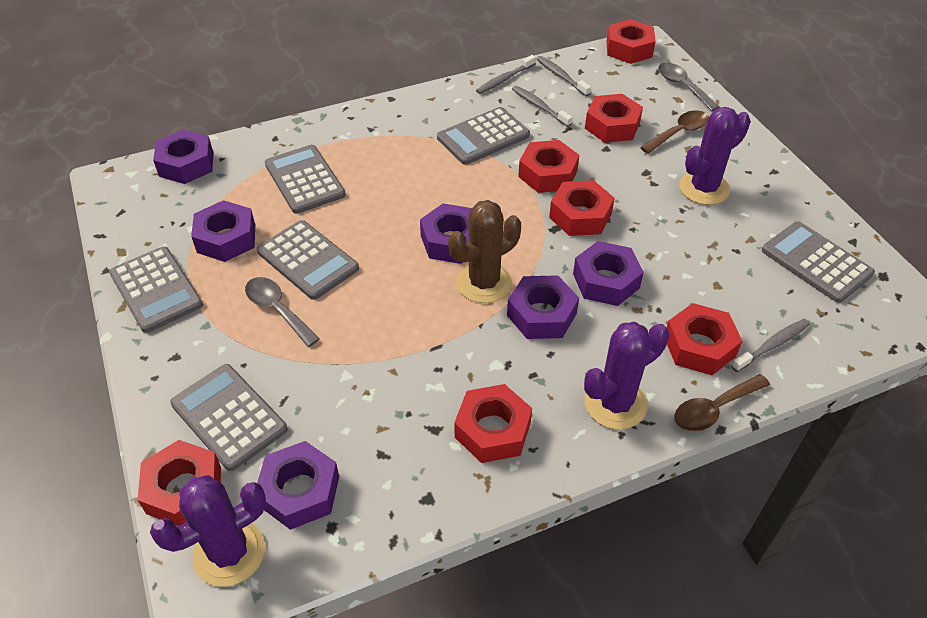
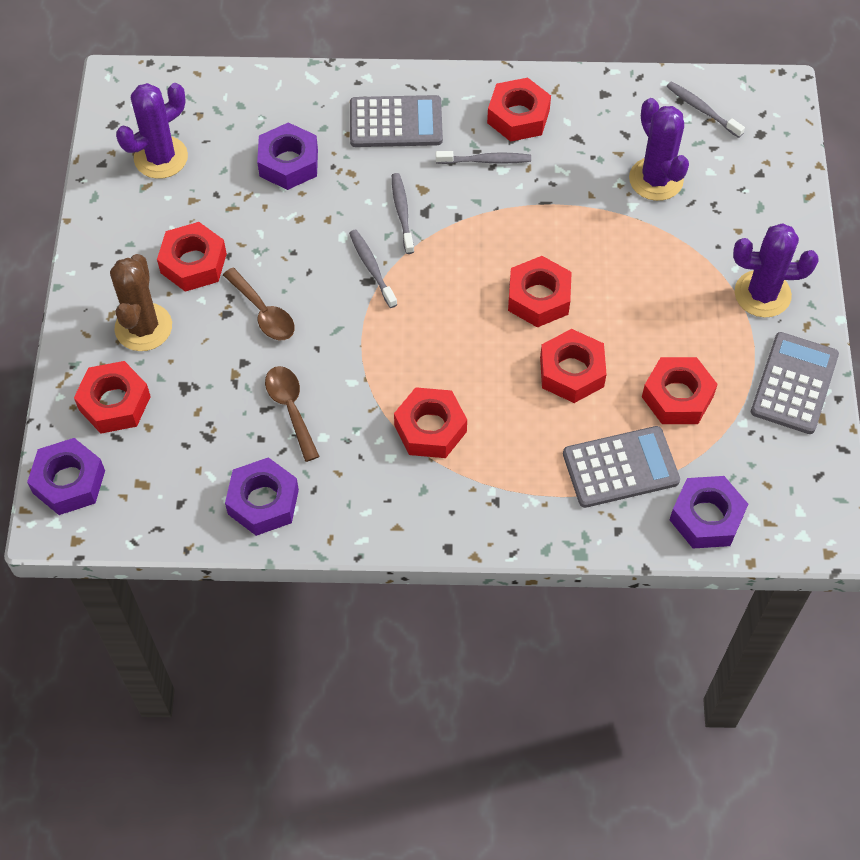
grey calculator: 6 -> 3
grey spoon: 2 -> 0
purple nut: 6 -> 4

